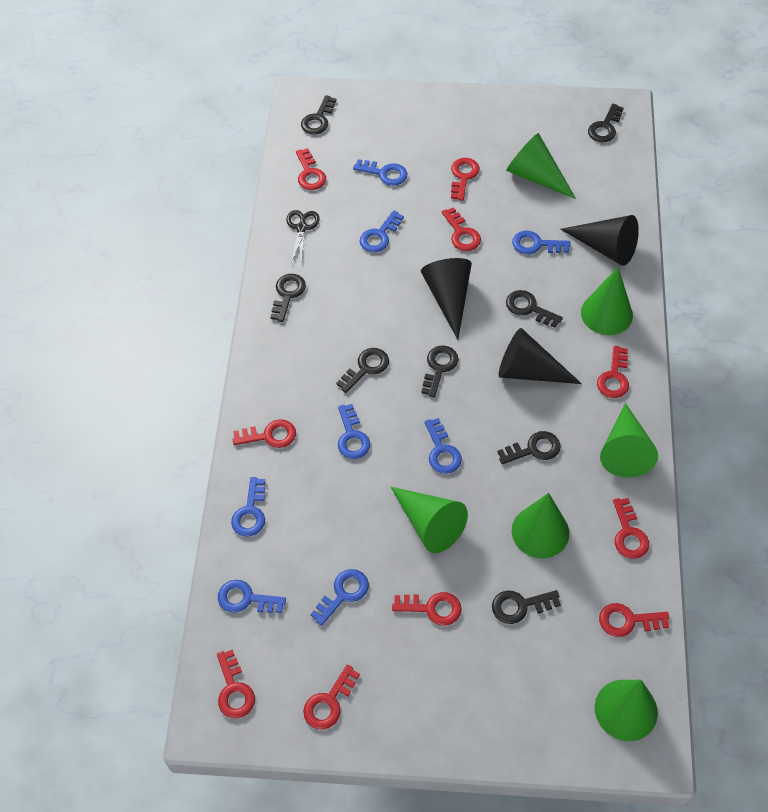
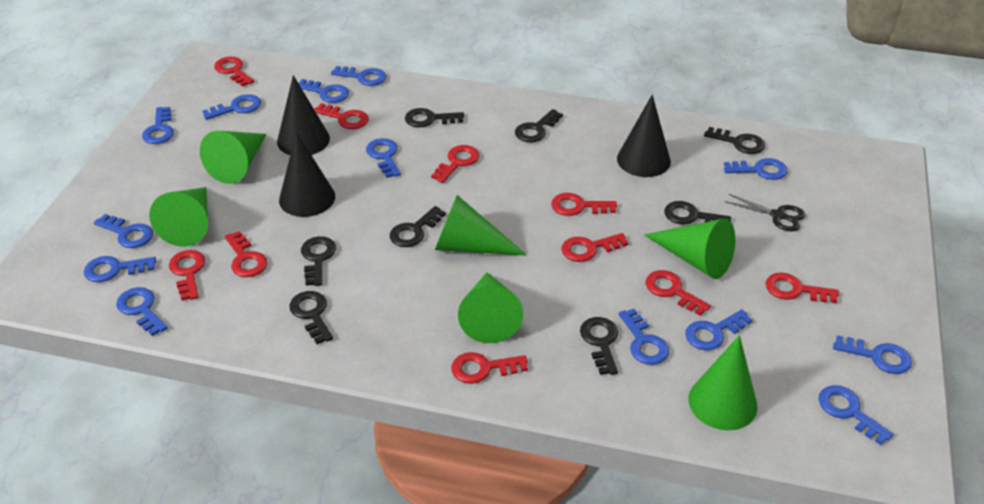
blue key: 8 -> 13

